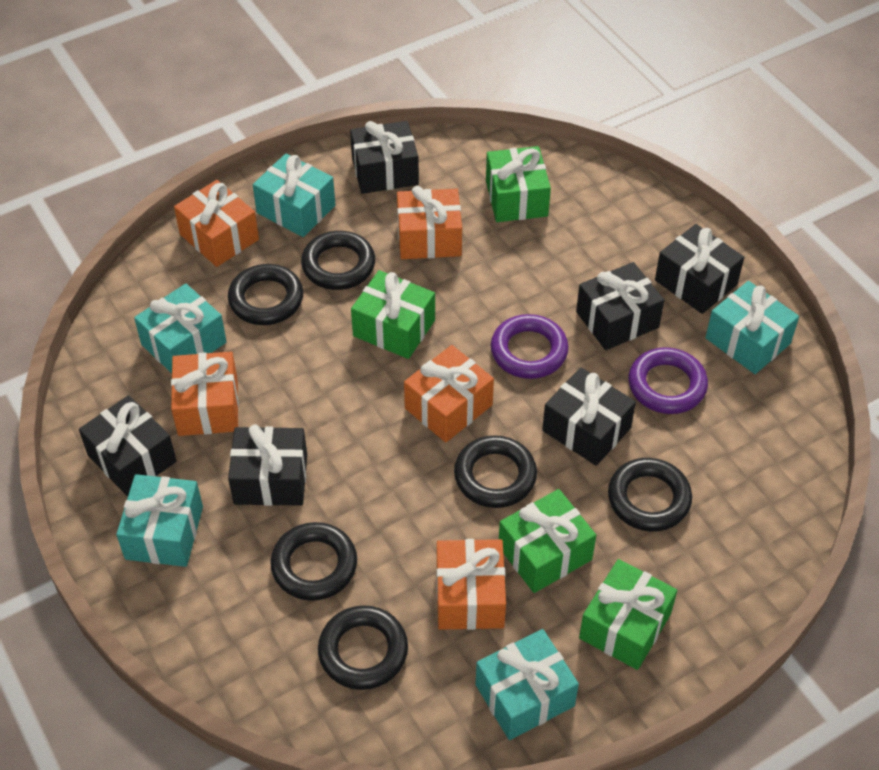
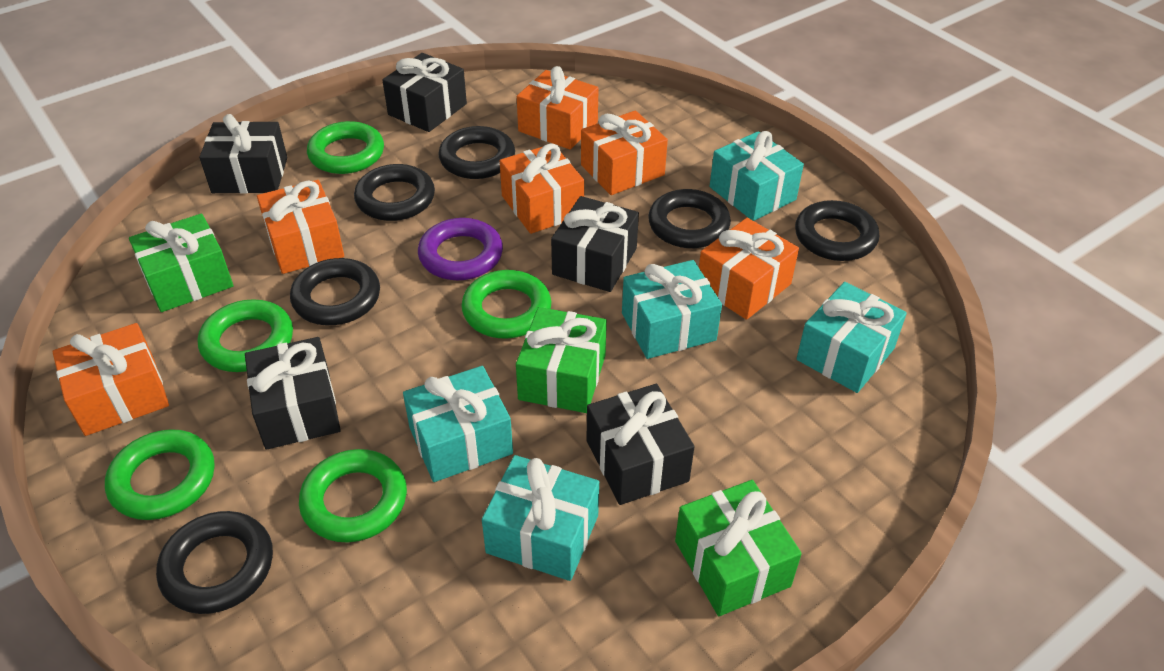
black gift: 6 -> 5
green gift: 4 -> 3
green ring: 0 -> 5
orange gift: 5 -> 6
purple ring: 2 -> 1

